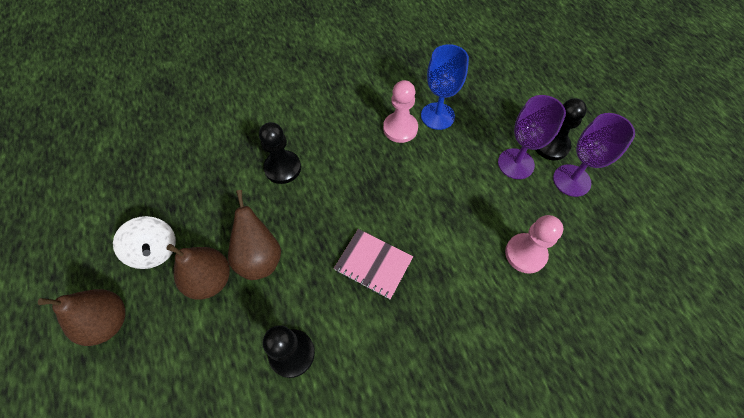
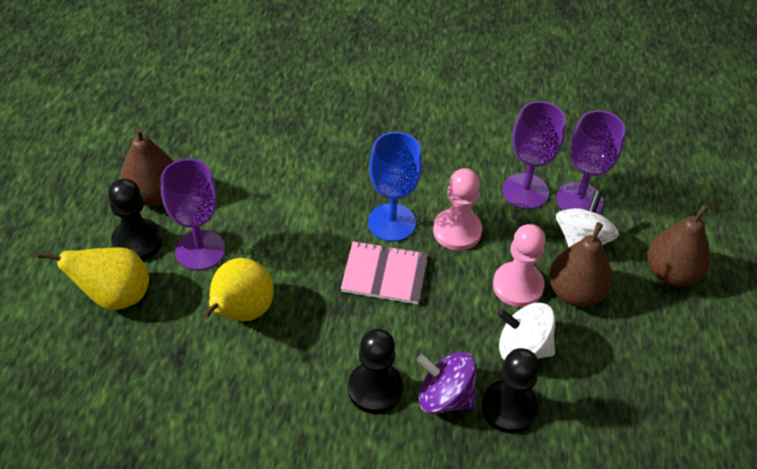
purple goblet: 2 -> 3
purple spinning top: 0 -> 1
white spinning top: 1 -> 2
yellow pear: 0 -> 2

